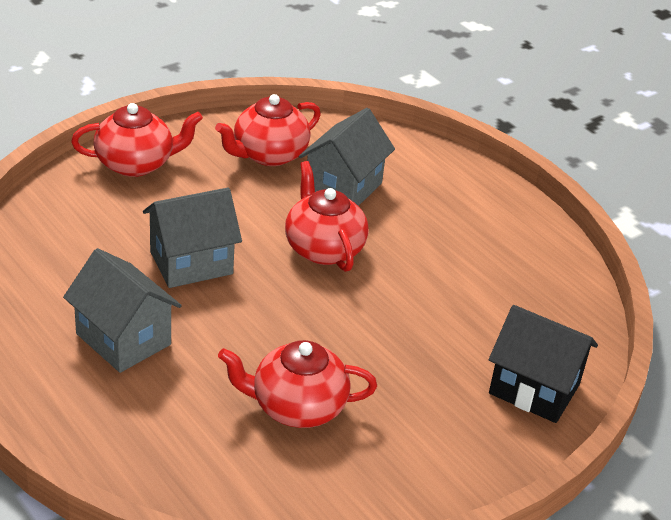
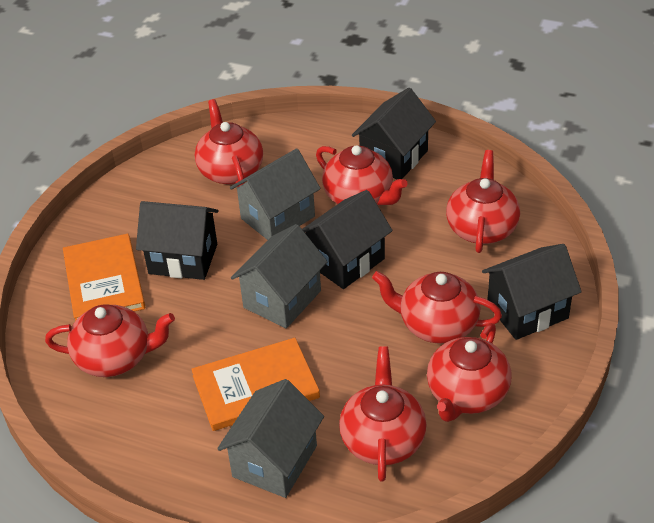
black house: 1 -> 4
orange book: 0 -> 2
red teapot: 4 -> 7

